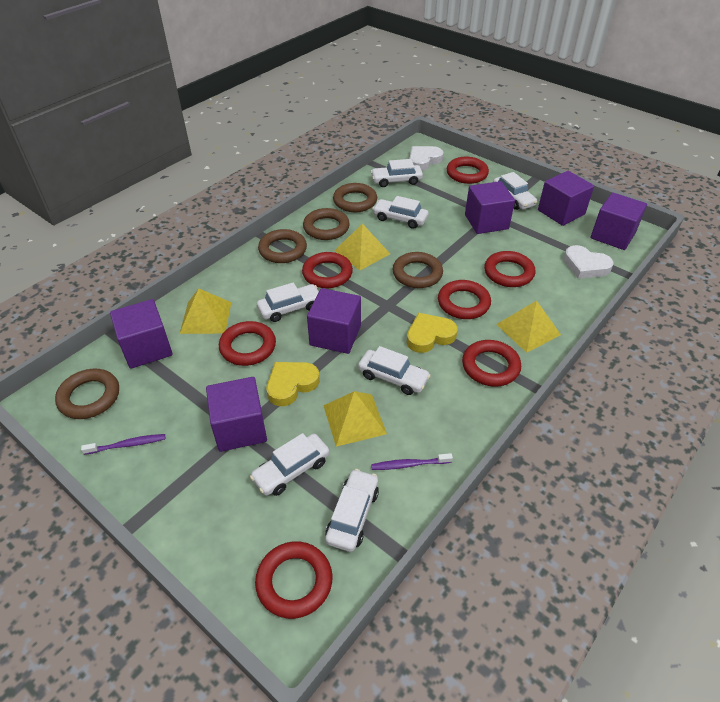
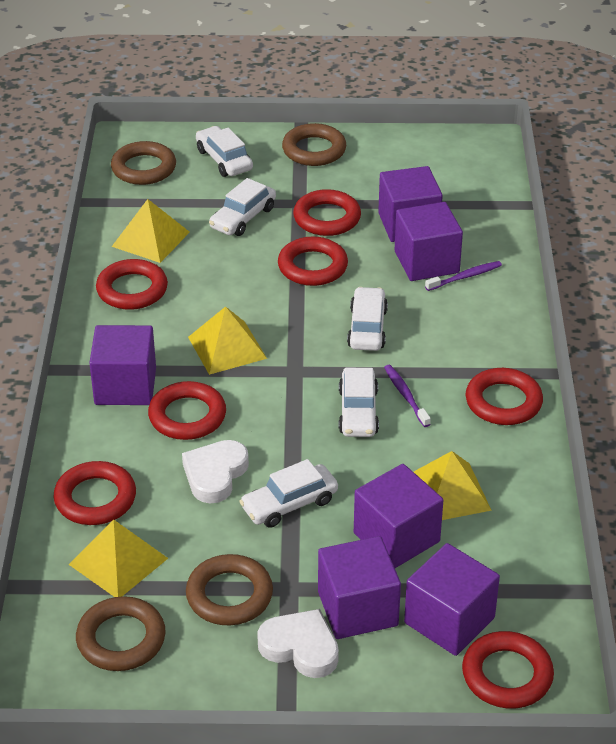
brown ring: 5 -> 4
white car: 7 -> 5
yellow heart: 2 -> 0

